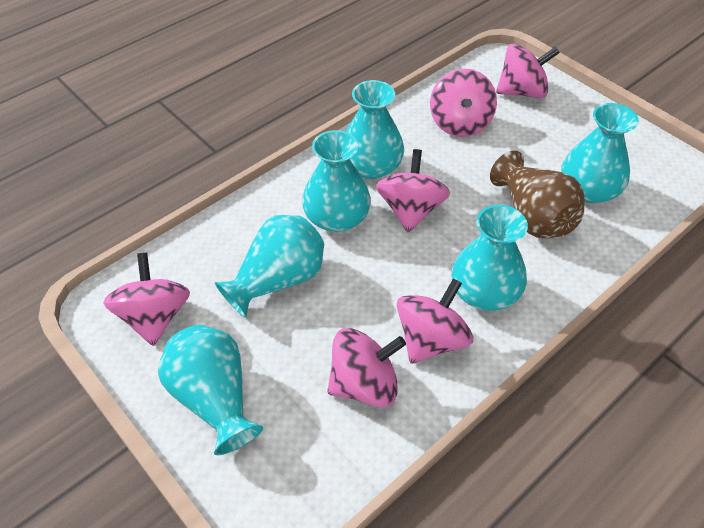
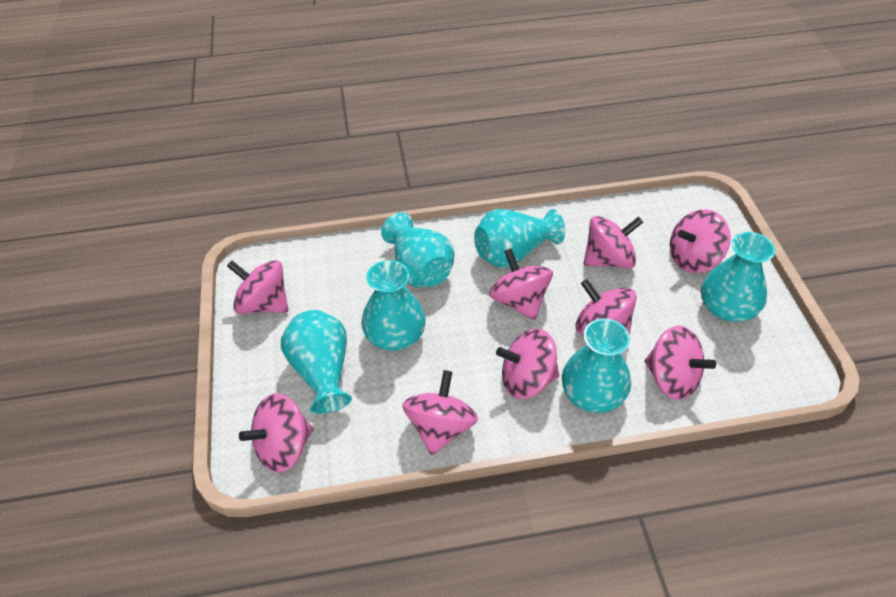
brown vase: 1 -> 0
pink spinning top: 6 -> 9

